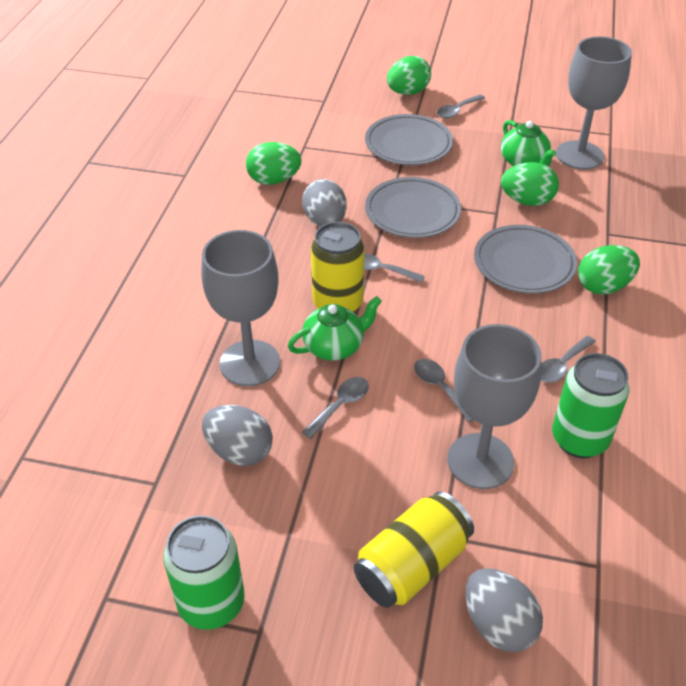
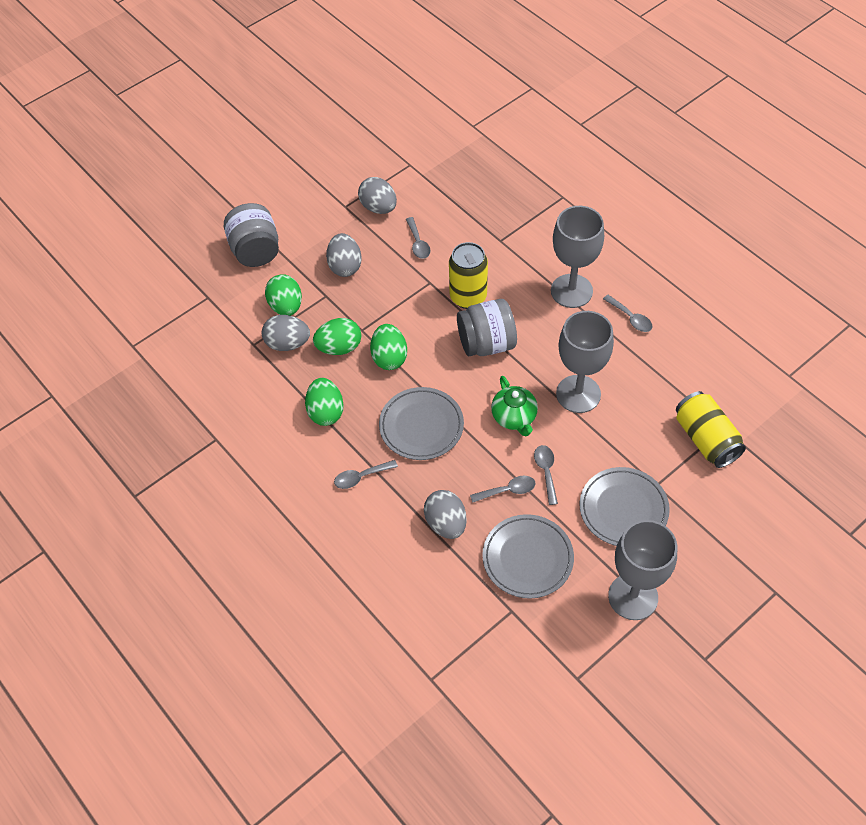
green can: 2 -> 0
green teapot: 2 -> 1
grey egg: 3 -> 4
grey jar: 0 -> 2

